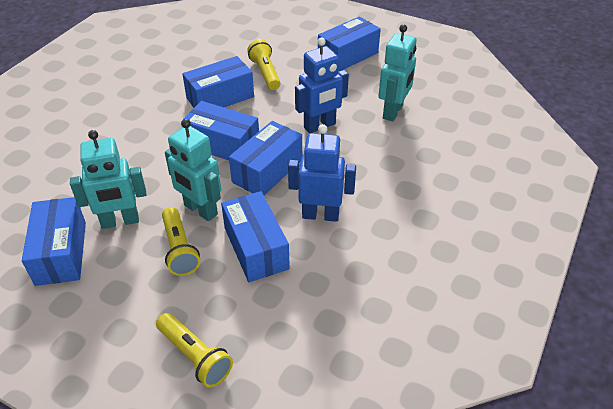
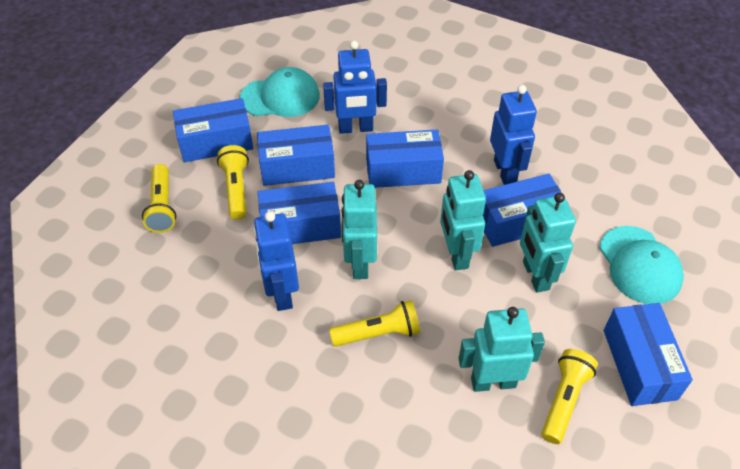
blue robot: 2 -> 3
turquoise cap: 0 -> 2
turquoise robot: 3 -> 4
yellow flashlight: 3 -> 4

